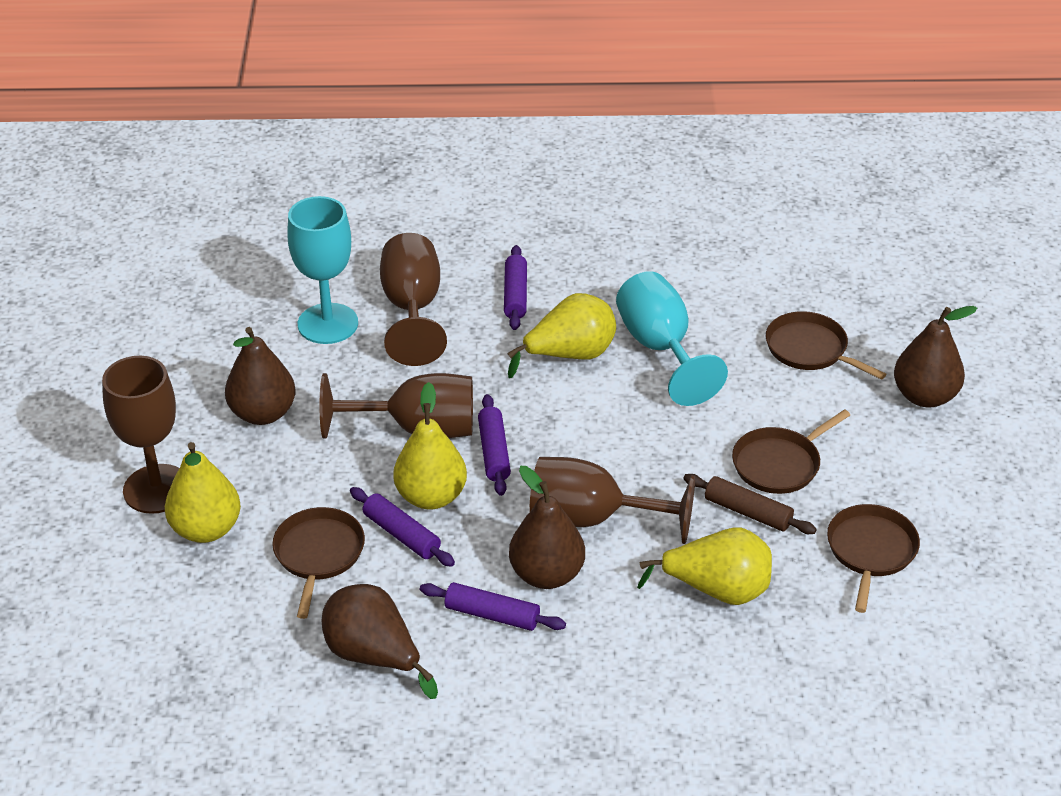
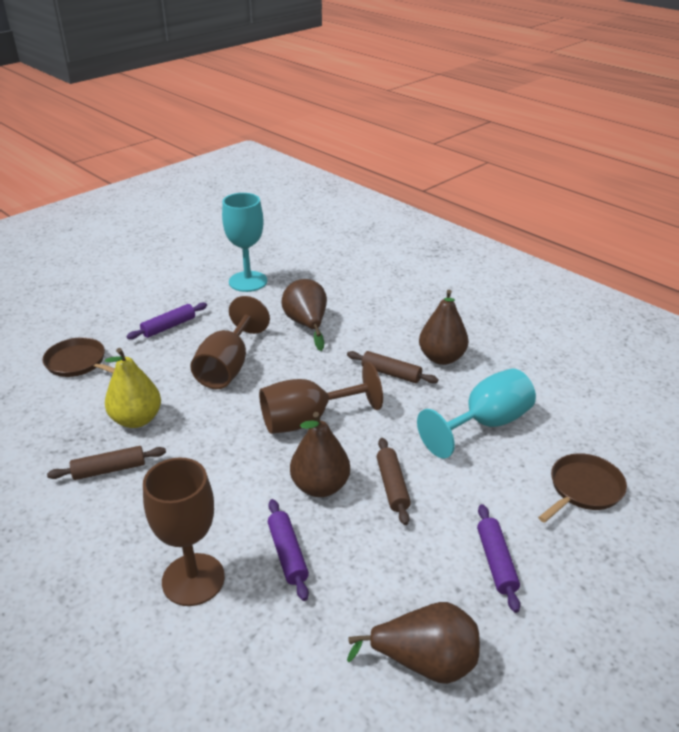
brown goblet: 4 -> 3
brown pan: 4 -> 2
brown rolling pin: 1 -> 3
purple rolling pin: 4 -> 3
yellow pear: 4 -> 1

